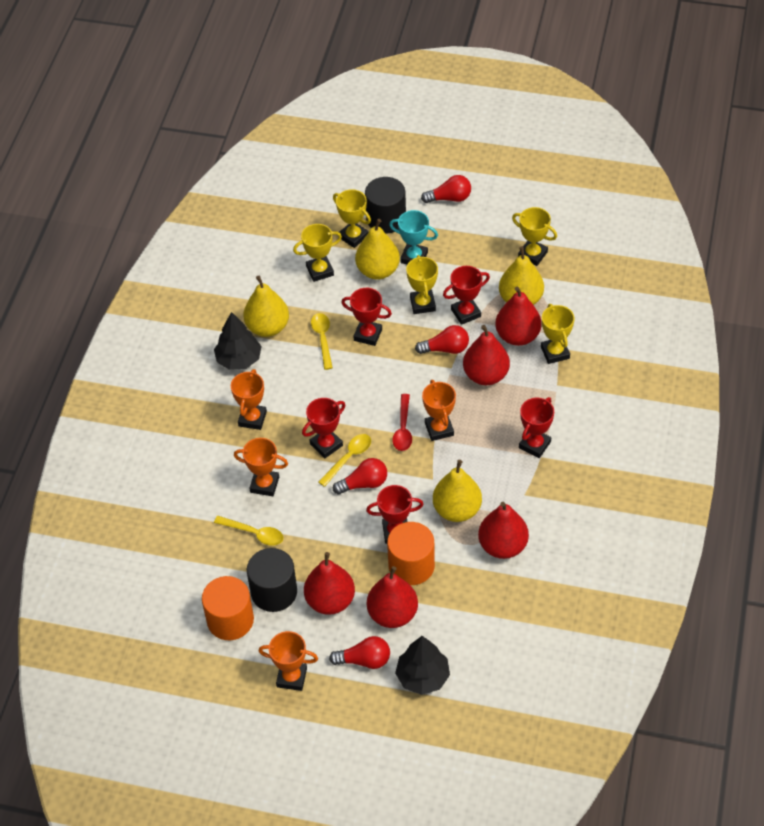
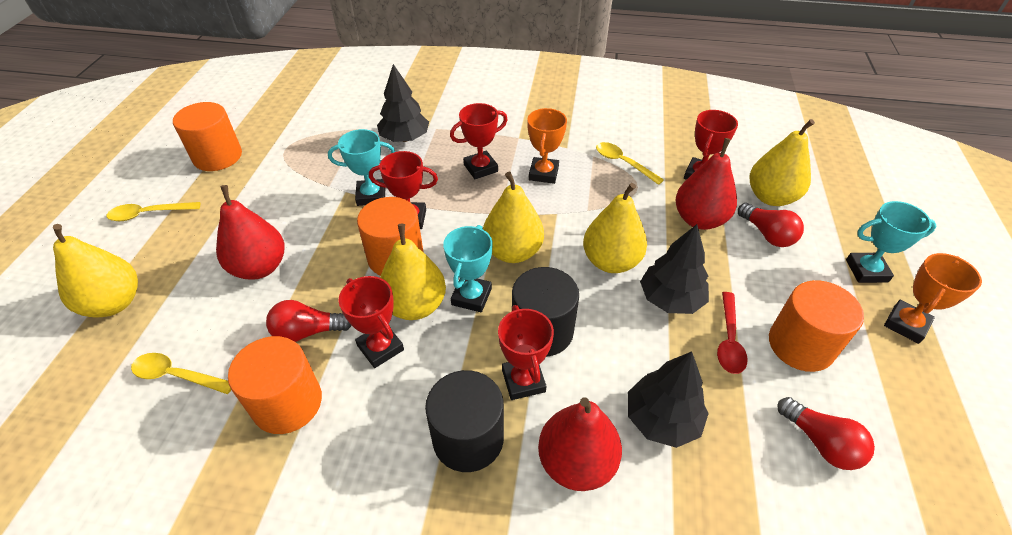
black tree: 2 -> 3
orange cylinder: 2 -> 4
orange trophy: 4 -> 2
red light bulb: 4 -> 3
red pear: 5 -> 3
turquoise trophy: 1 -> 3
yellow pear: 4 -> 5
yellow trophy: 5 -> 0

